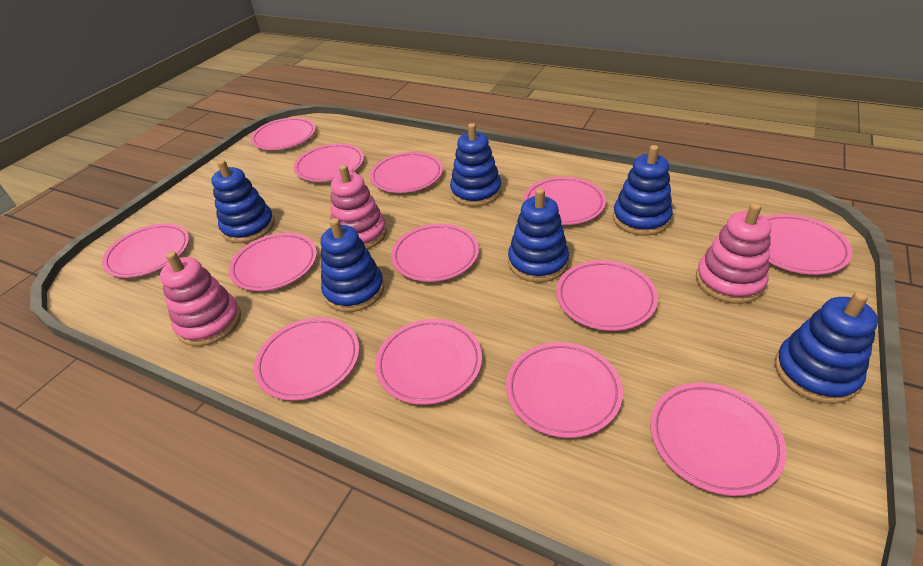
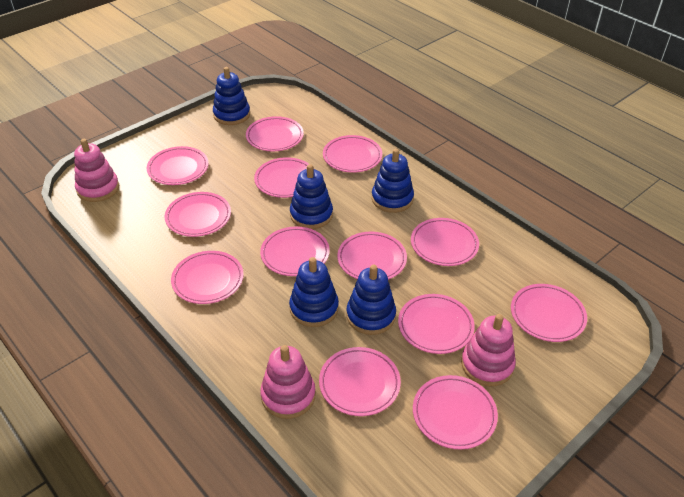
blue stacking toy: 6 -> 5

